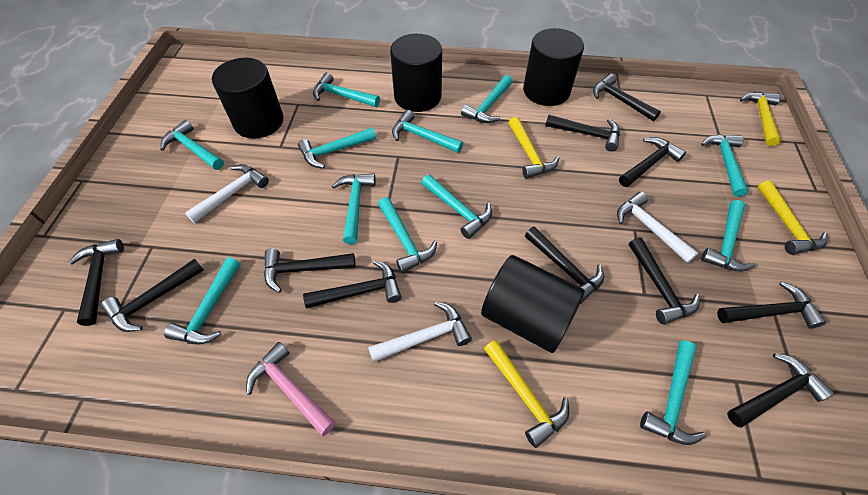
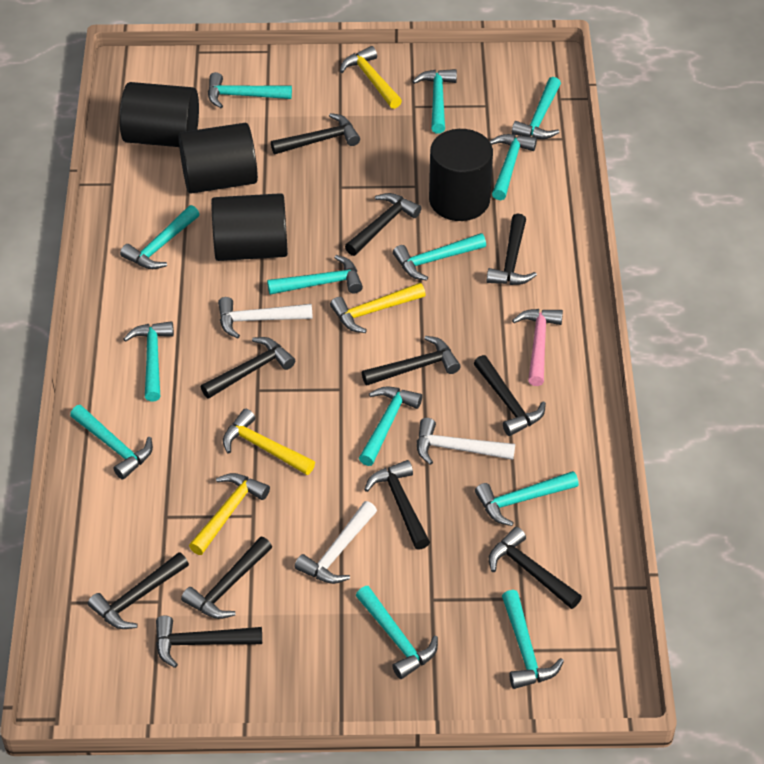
turquoise hammer: 12 -> 13

